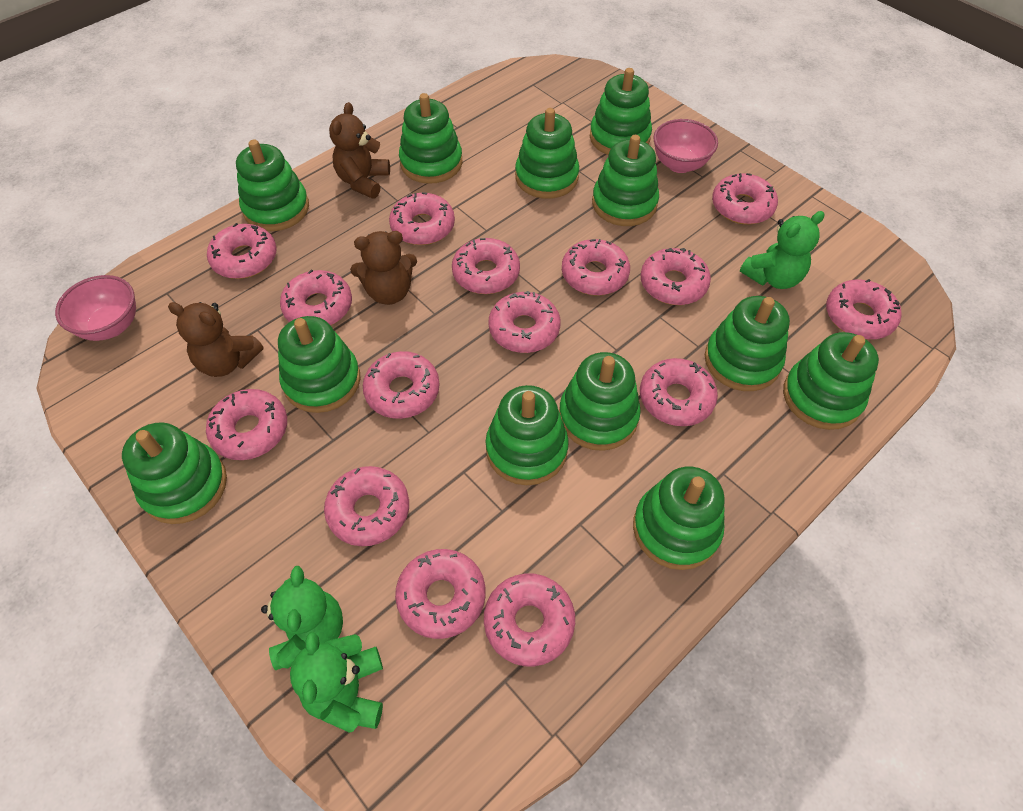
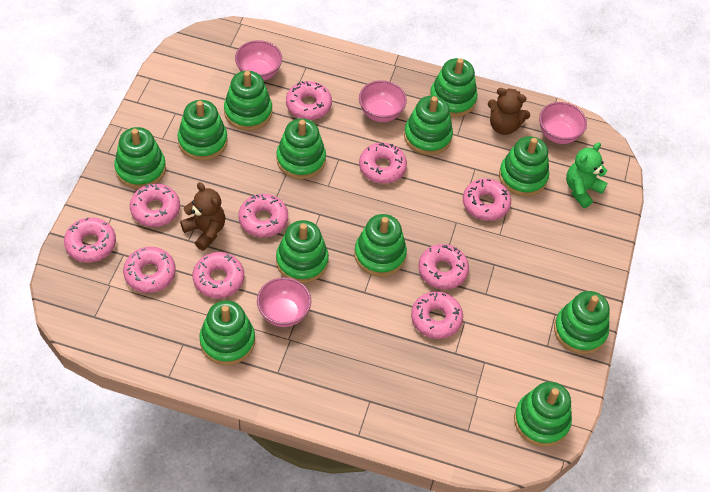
brown teddy bear: 3 -> 2
green teddy bear: 3 -> 1
pink bowl: 2 -> 4
pink donut: 15 -> 10

